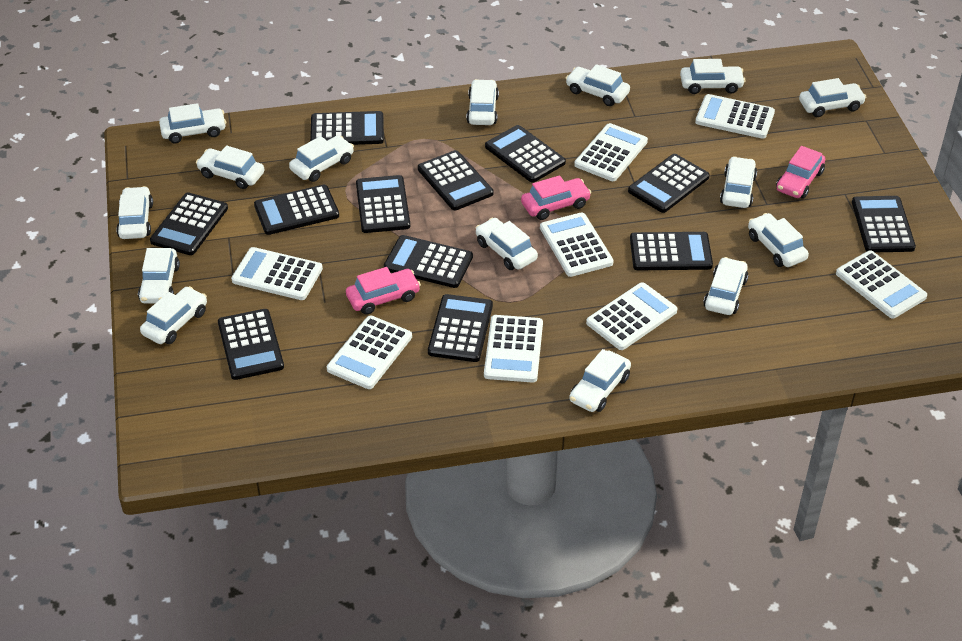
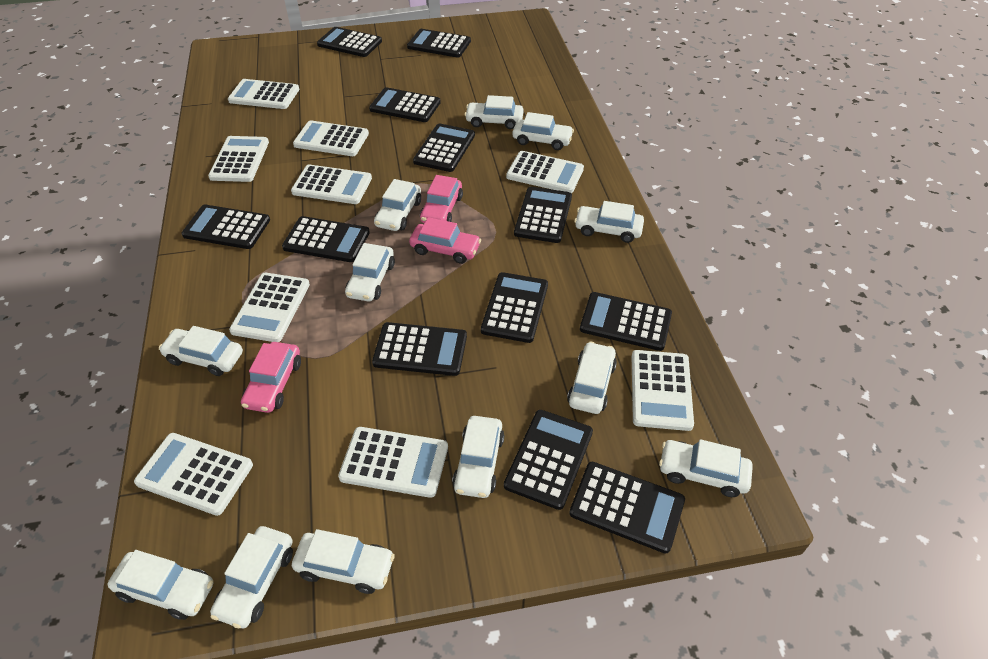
white calculator: 8 -> 9
white car: 15 -> 12

